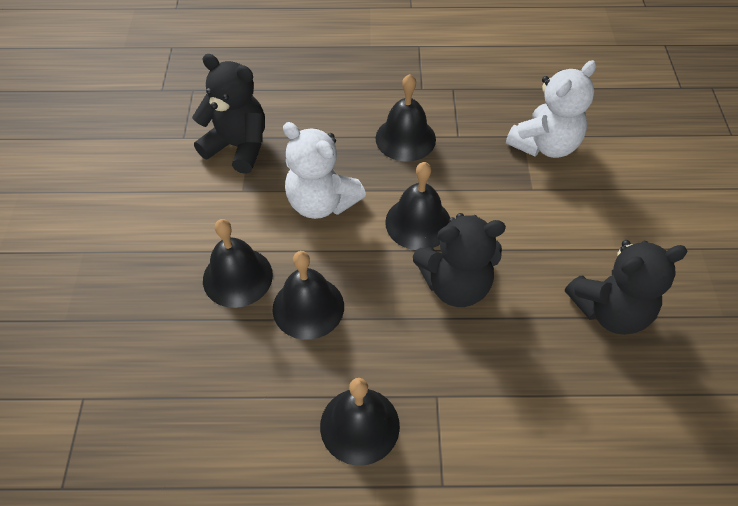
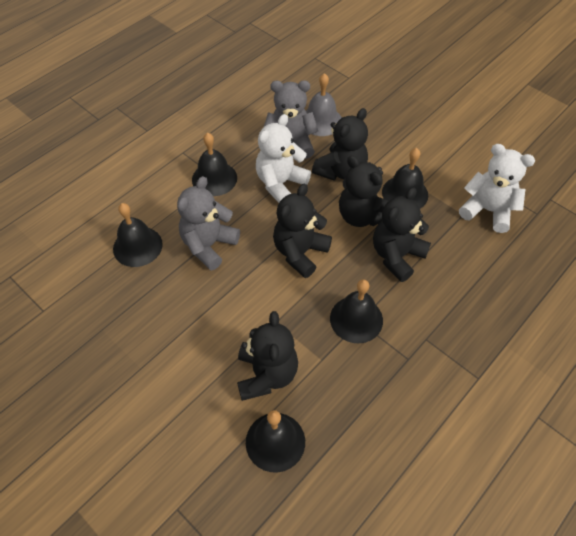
black teddy bear: 3 -> 5
grey bell: 0 -> 1
grey teddy bear: 0 -> 2

